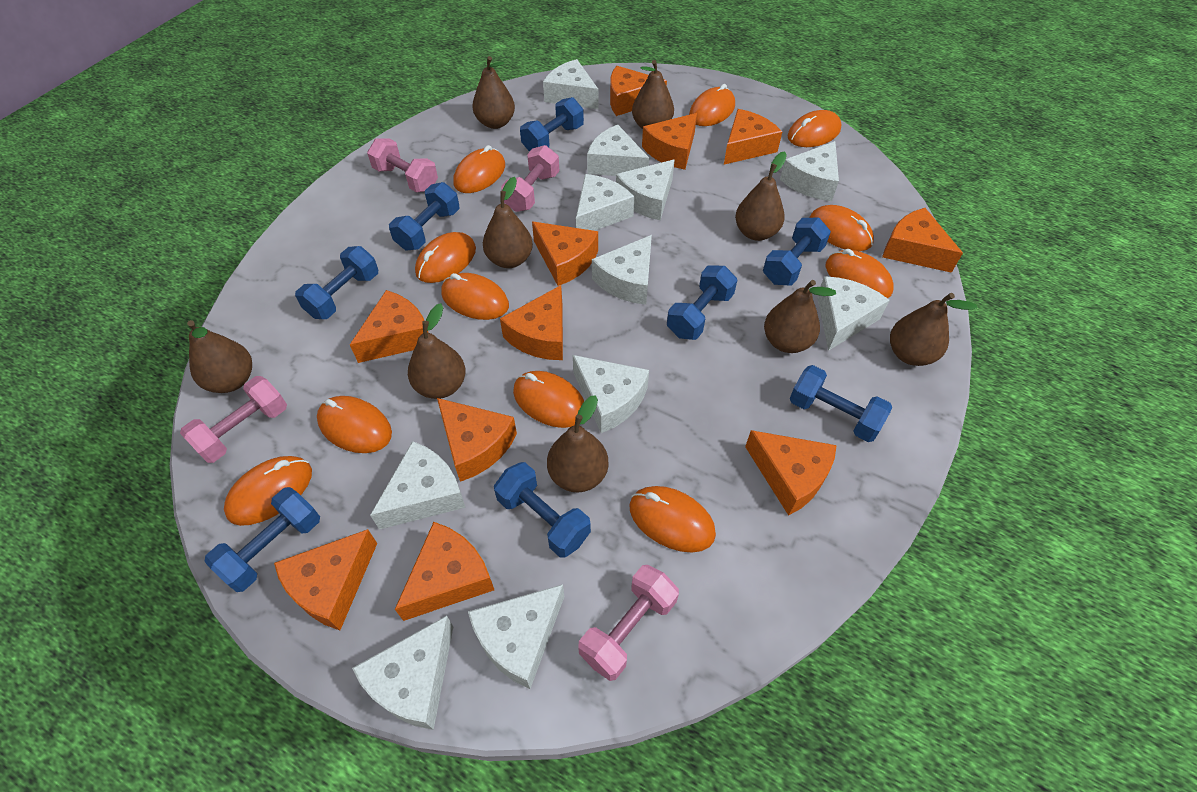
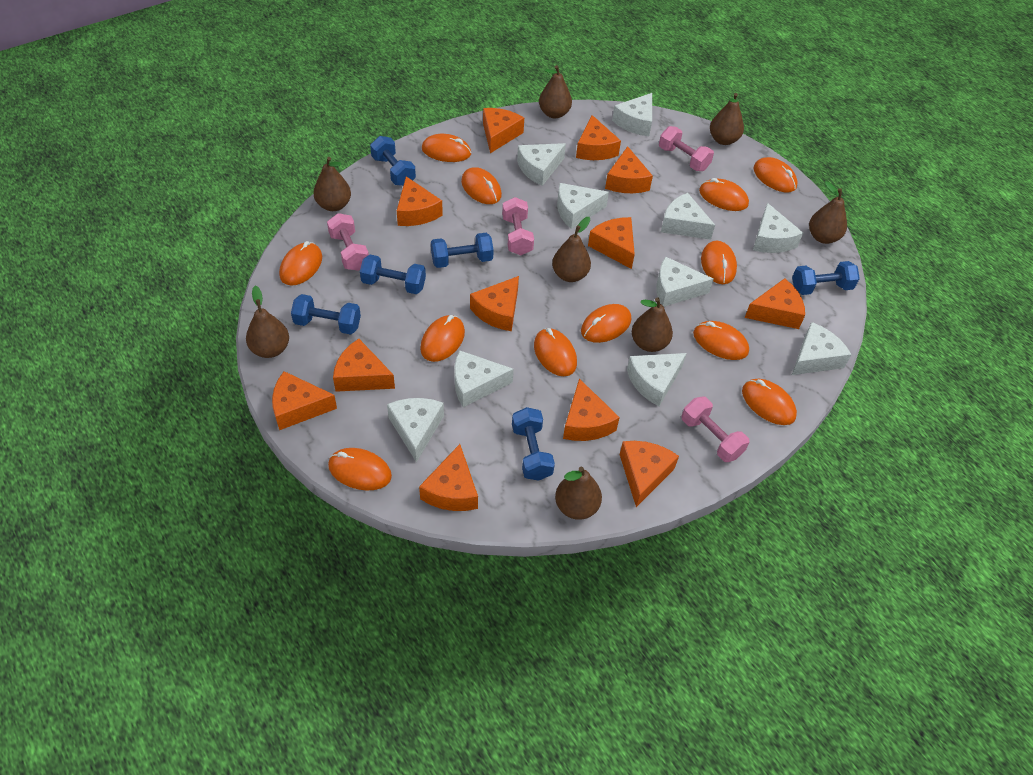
blue dumbbell: 8 -> 6
brown pear: 9 -> 8
orange cheese: 11 -> 12
orange mouse: 11 -> 12
white cheese: 11 -> 10

